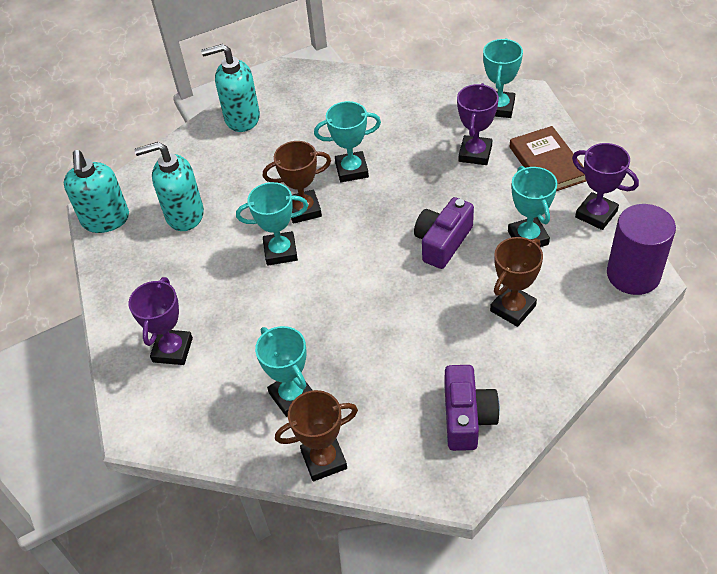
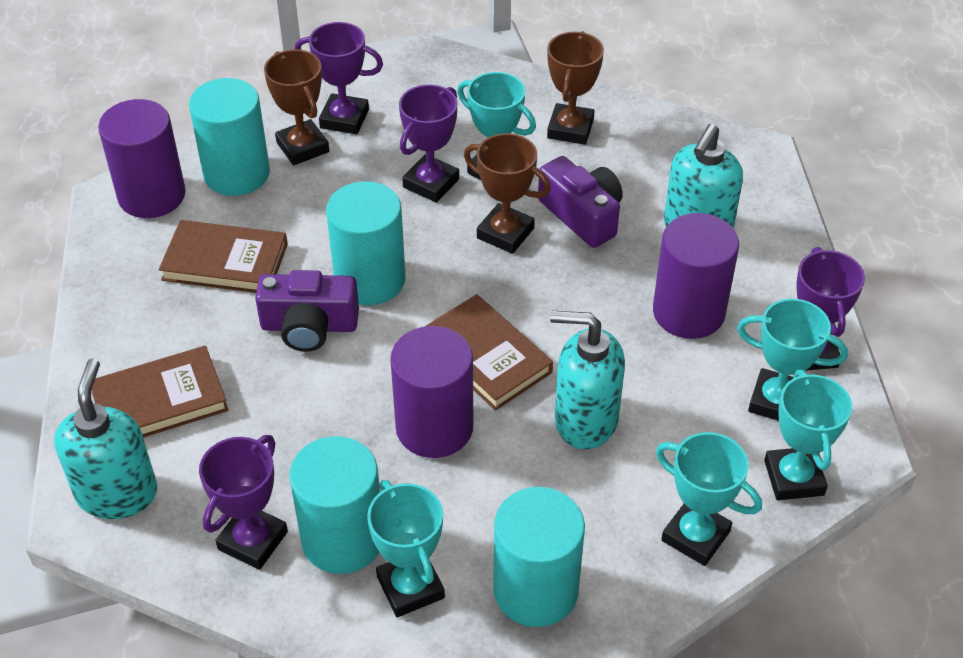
brown book: 1 -> 3
purple cylinder: 1 -> 3
purple trophy: 3 -> 4
turquoise cylinder: 0 -> 4

